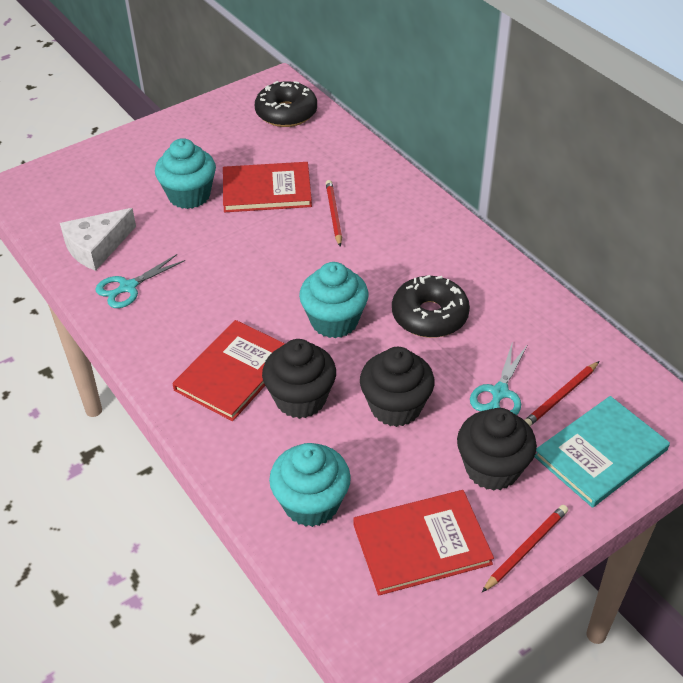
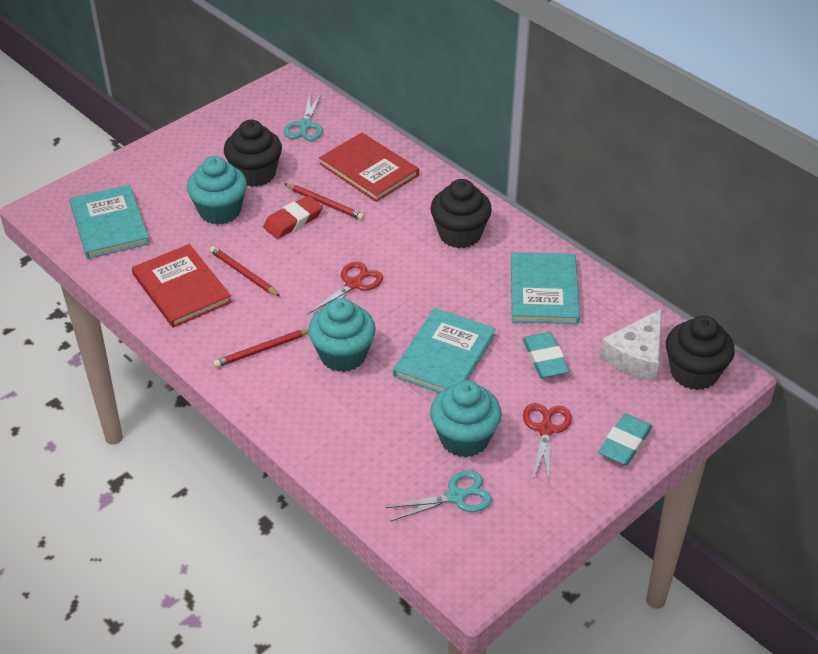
black donut: 2 -> 0
red book: 3 -> 2
red eraser: 0 -> 1
red scissors: 0 -> 2
turquoise book: 1 -> 3
turquoise eraser: 0 -> 2

